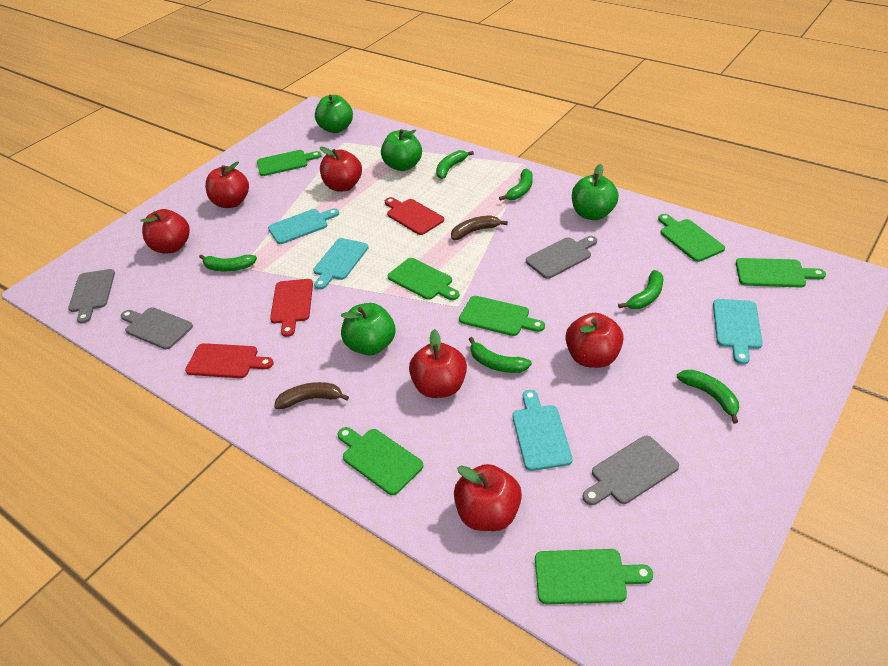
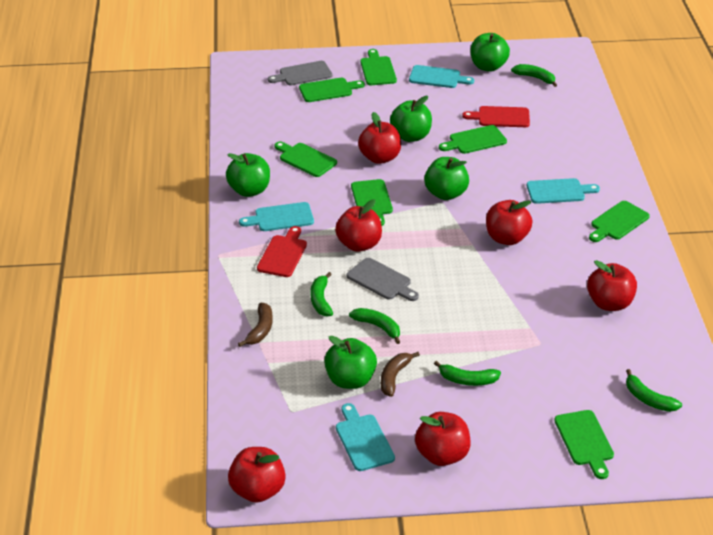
green apple: 4 -> 5
green banana: 6 -> 5
grey cutting board: 4 -> 2
red cutting board: 3 -> 2

